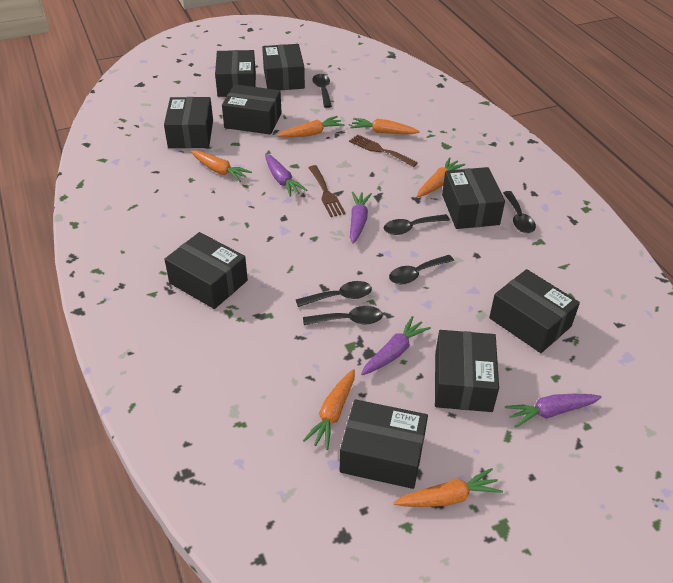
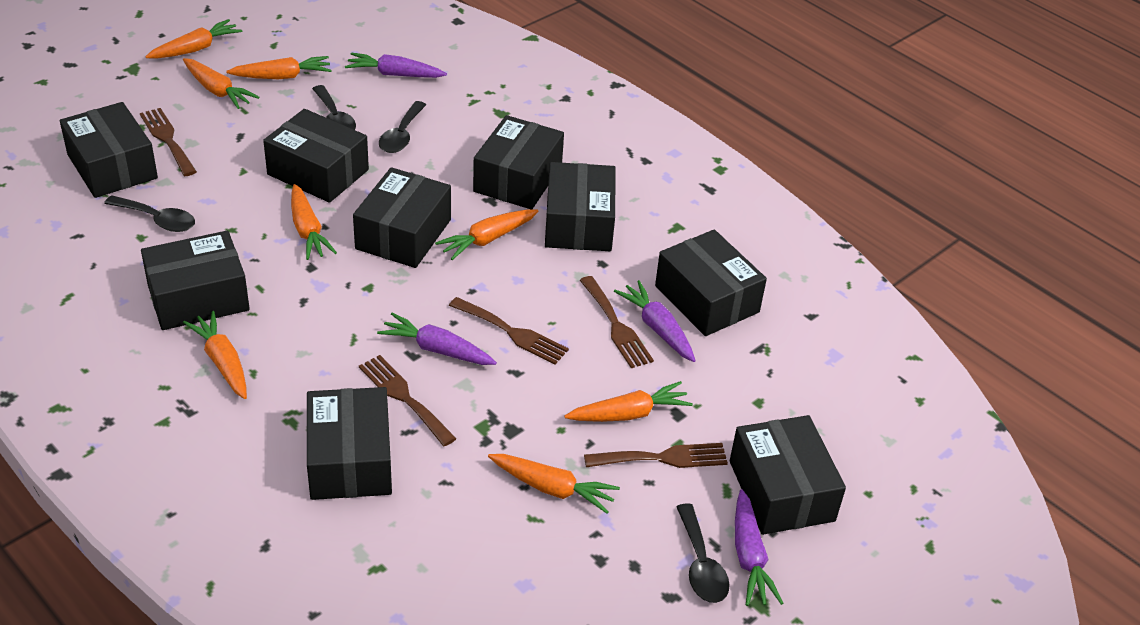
black spoon: 6 -> 4
brown fork: 2 -> 5
orange carrot: 6 -> 8

